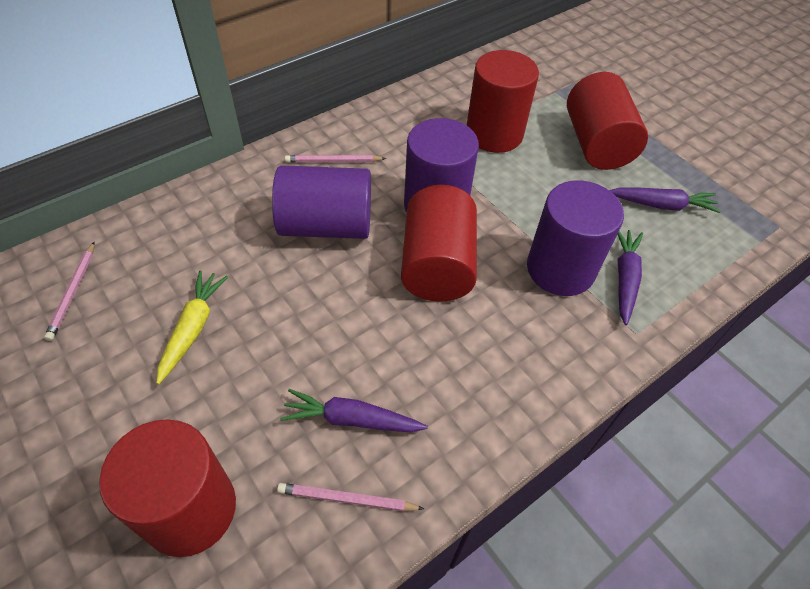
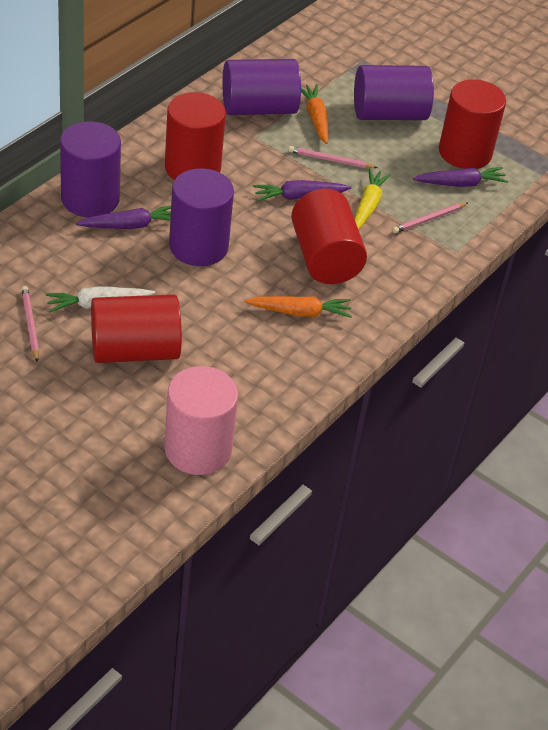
orange carrot: 0 -> 2
pink cylinder: 0 -> 1
purple cylinder: 3 -> 4
white carrot: 0 -> 1

